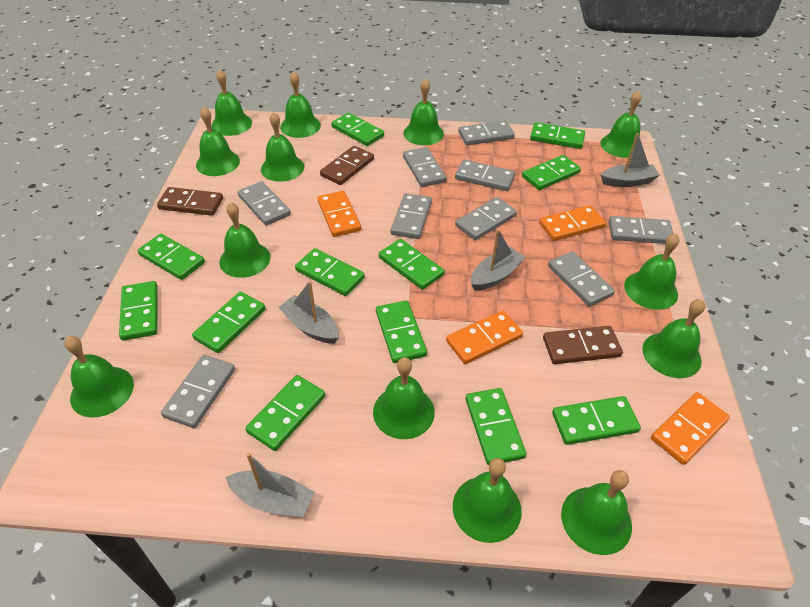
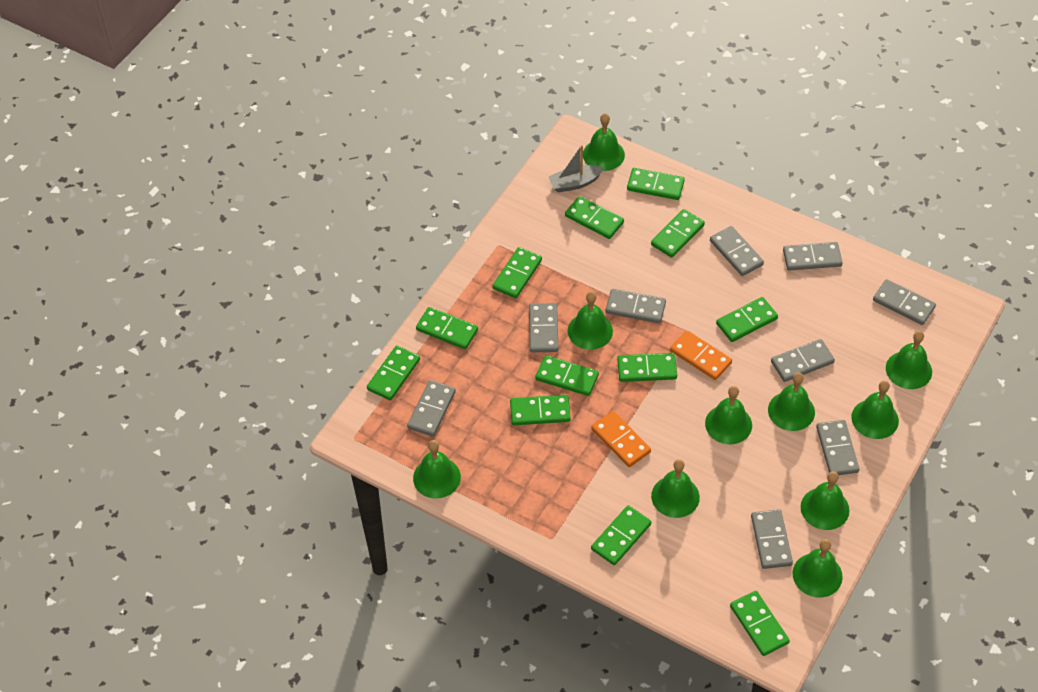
brown domino: 3 -> 0
green bell: 13 -> 10
grey boat: 4 -> 1
orange domino: 4 -> 2

